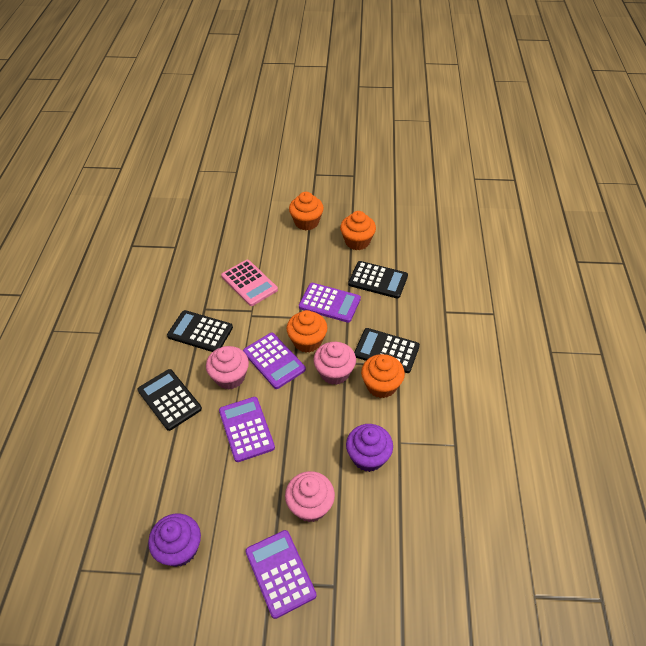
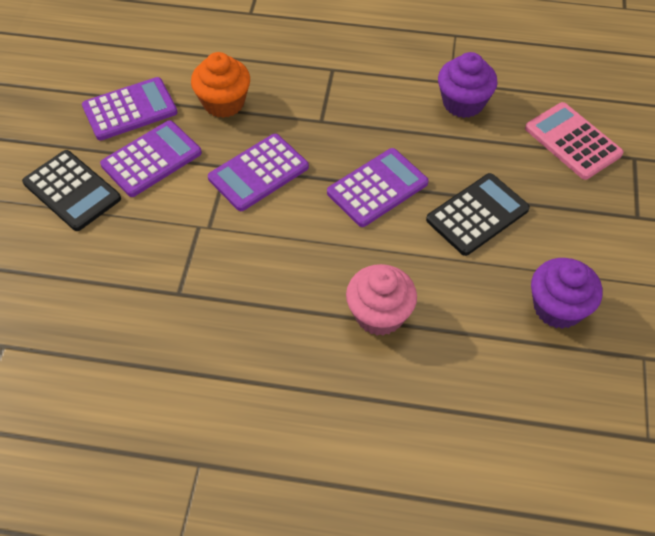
black calculator: 4 -> 2
orange cupcake: 4 -> 1
pink cupcake: 3 -> 1

